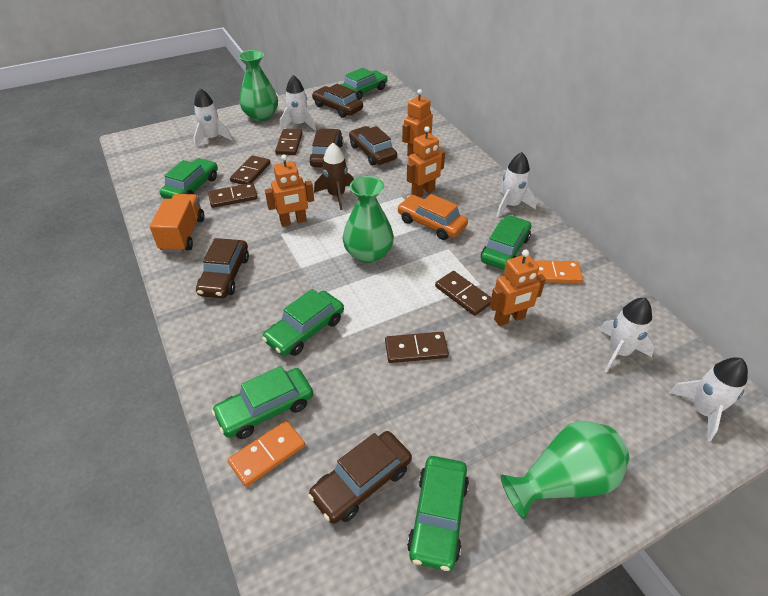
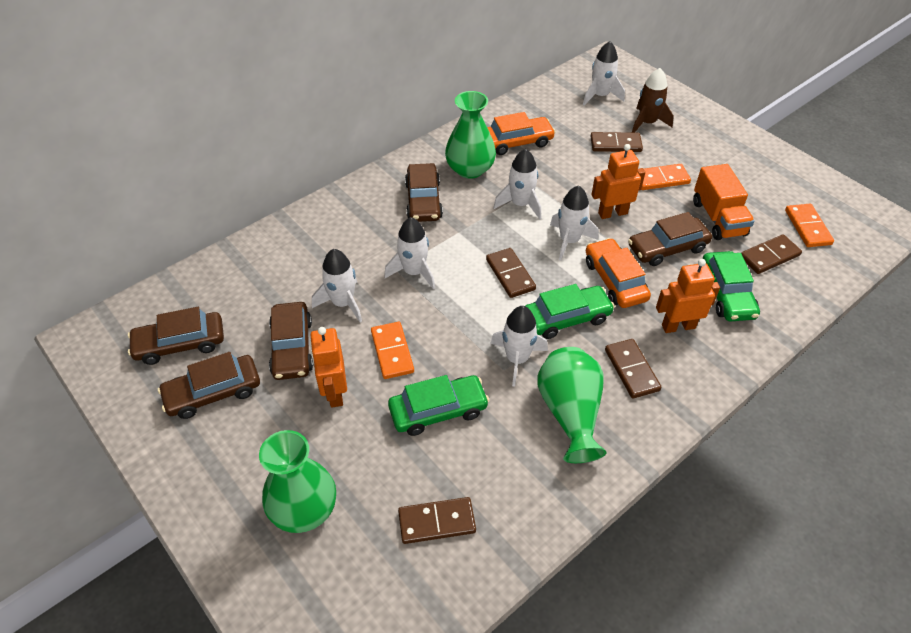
green car: 6 -> 3
orange car: 1 -> 2
orange domino: 2 -> 3
orange robot: 4 -> 3
white rocket: 5 -> 6

